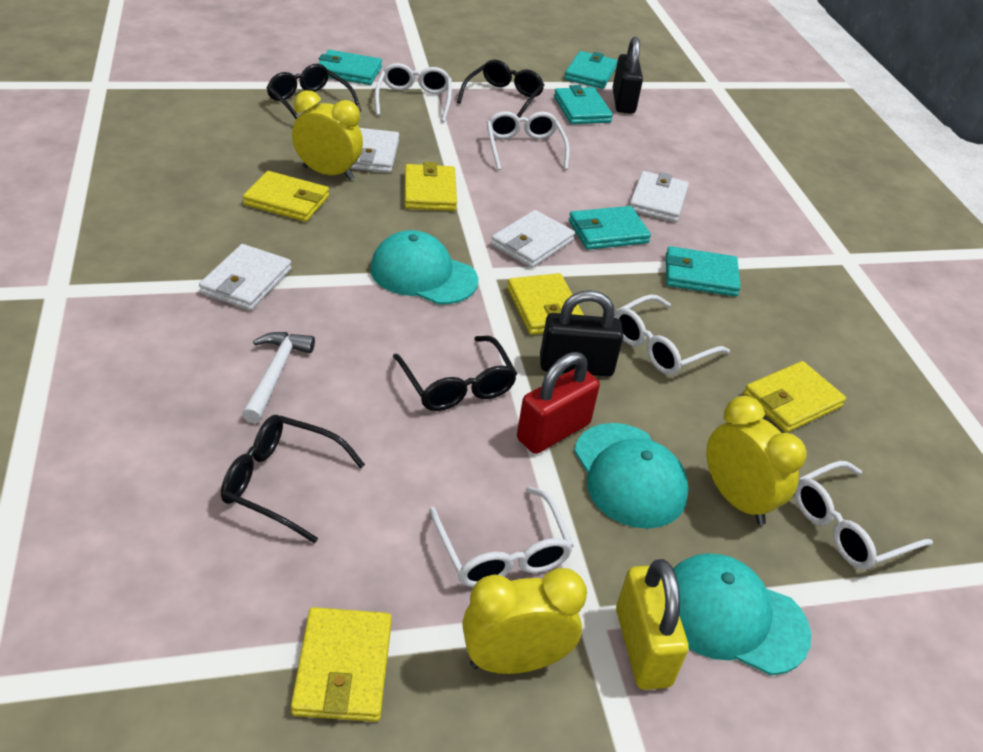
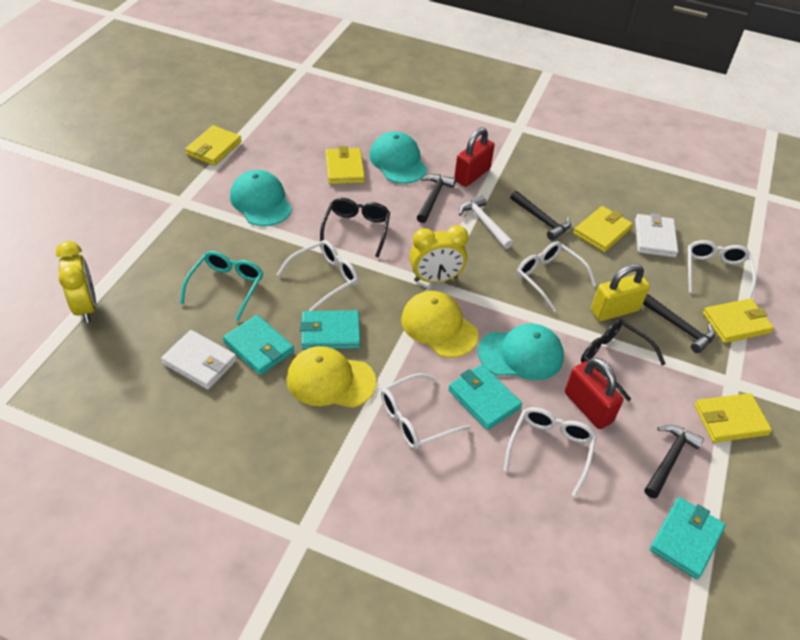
black glasses: 4 -> 2
black hammer: 0 -> 4
black padlock: 2 -> 0
red padlock: 1 -> 2
turquoise glasses: 0 -> 1
turquoise wallet: 5 -> 4
white wallet: 4 -> 2
yellow cap: 0 -> 2
yellow clock: 3 -> 2

